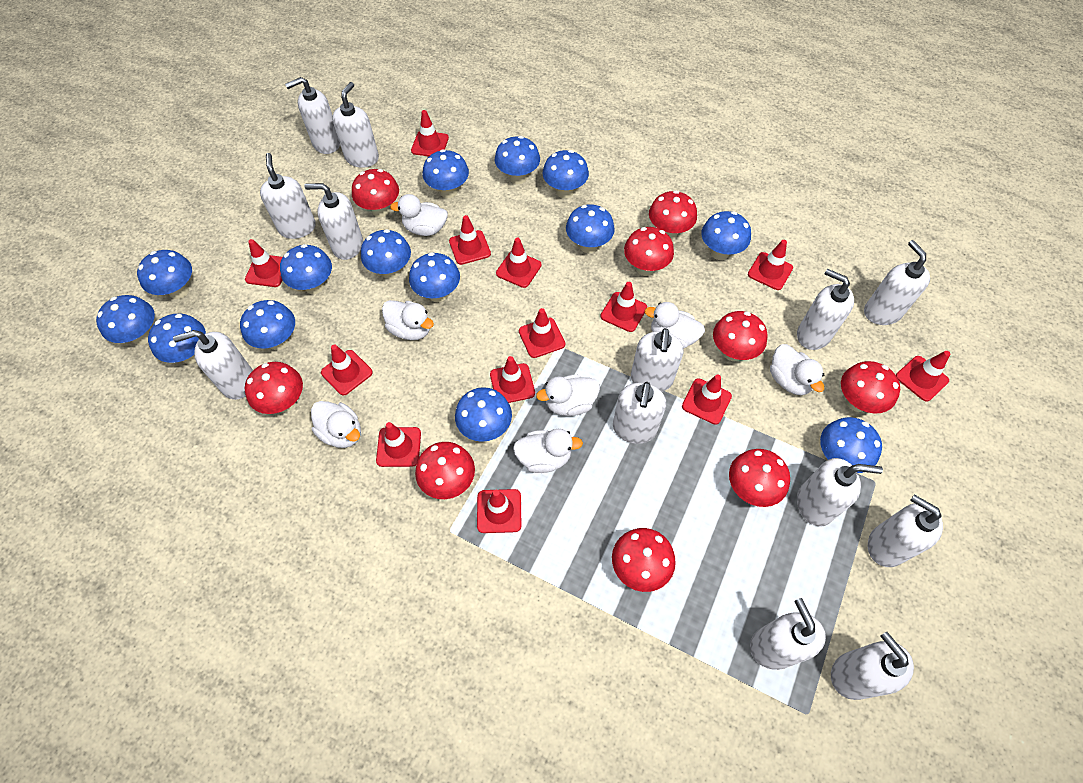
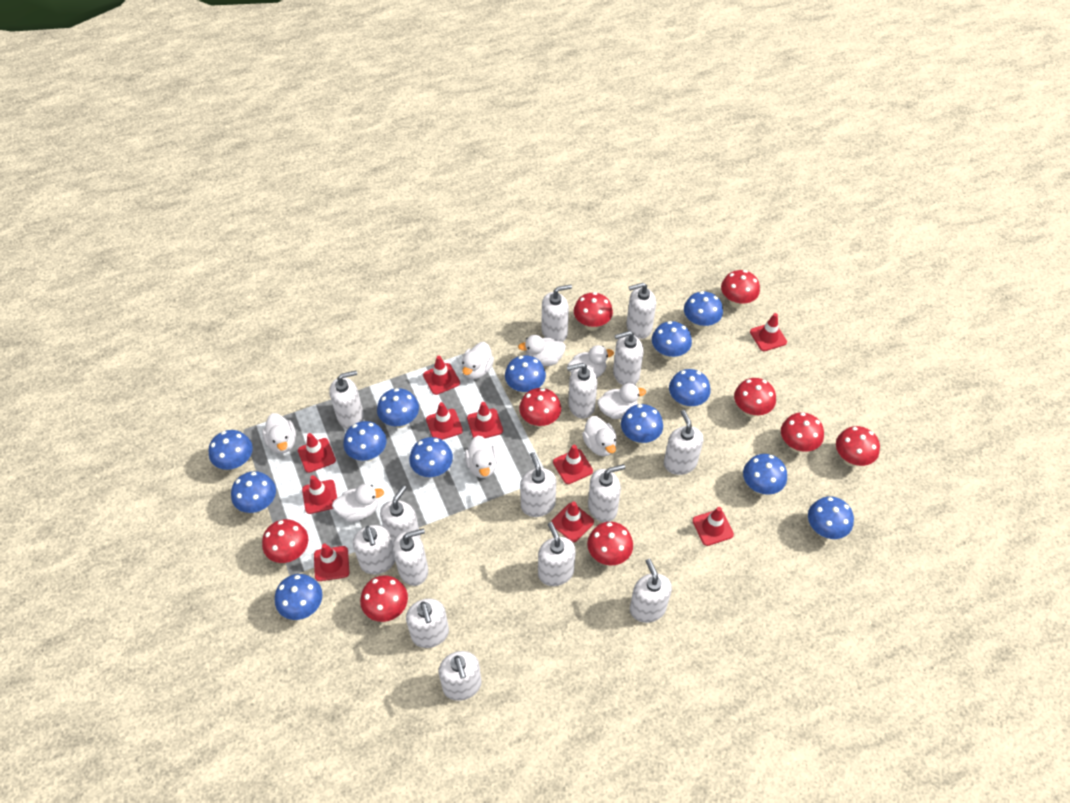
blue mushroom: 14 -> 13
red traffic cone: 13 -> 10
white duck: 7 -> 8
white soap dispenser: 13 -> 15

